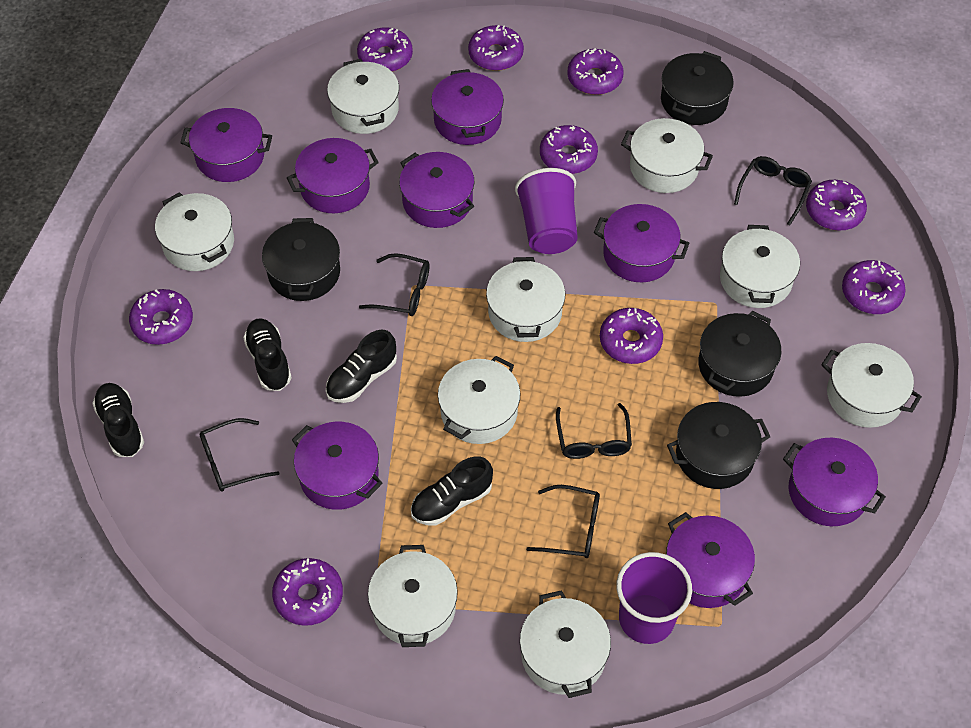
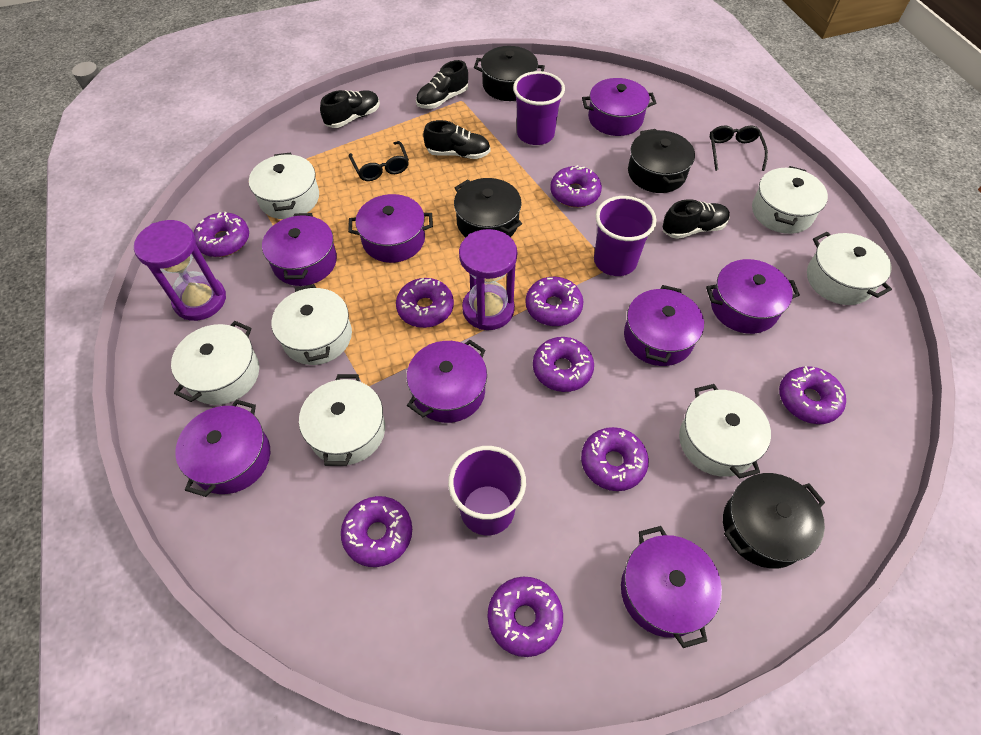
black glasses: 5 -> 2
purple cup: 2 -> 3
purple hourglass: 0 -> 2
white pot: 9 -> 7

